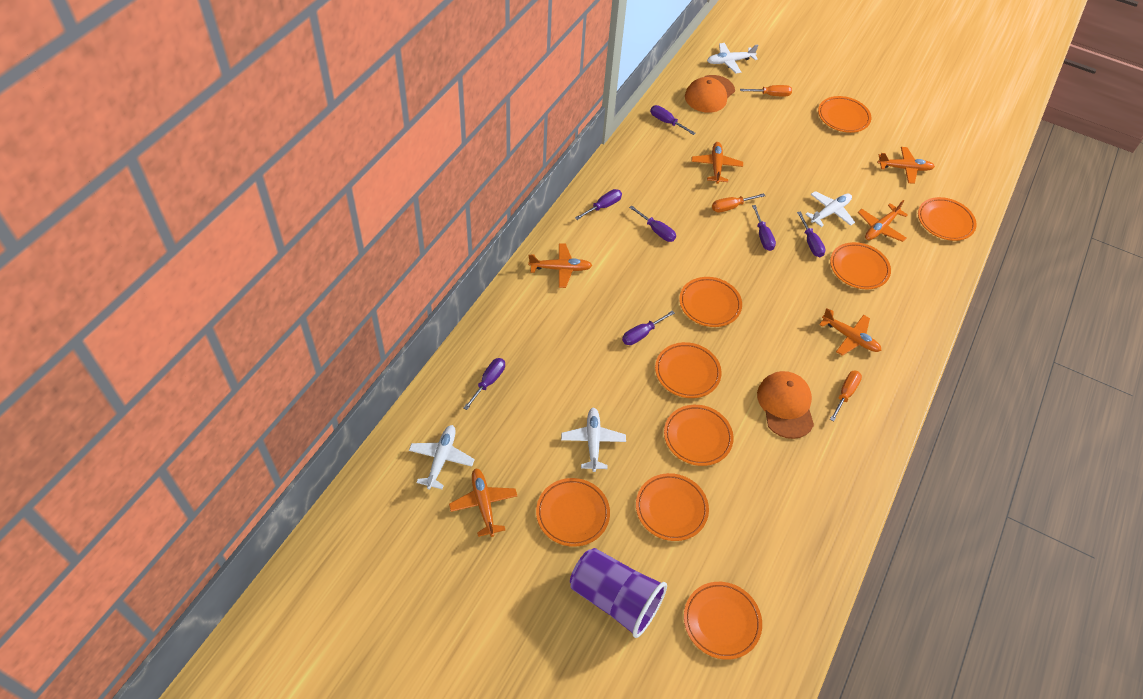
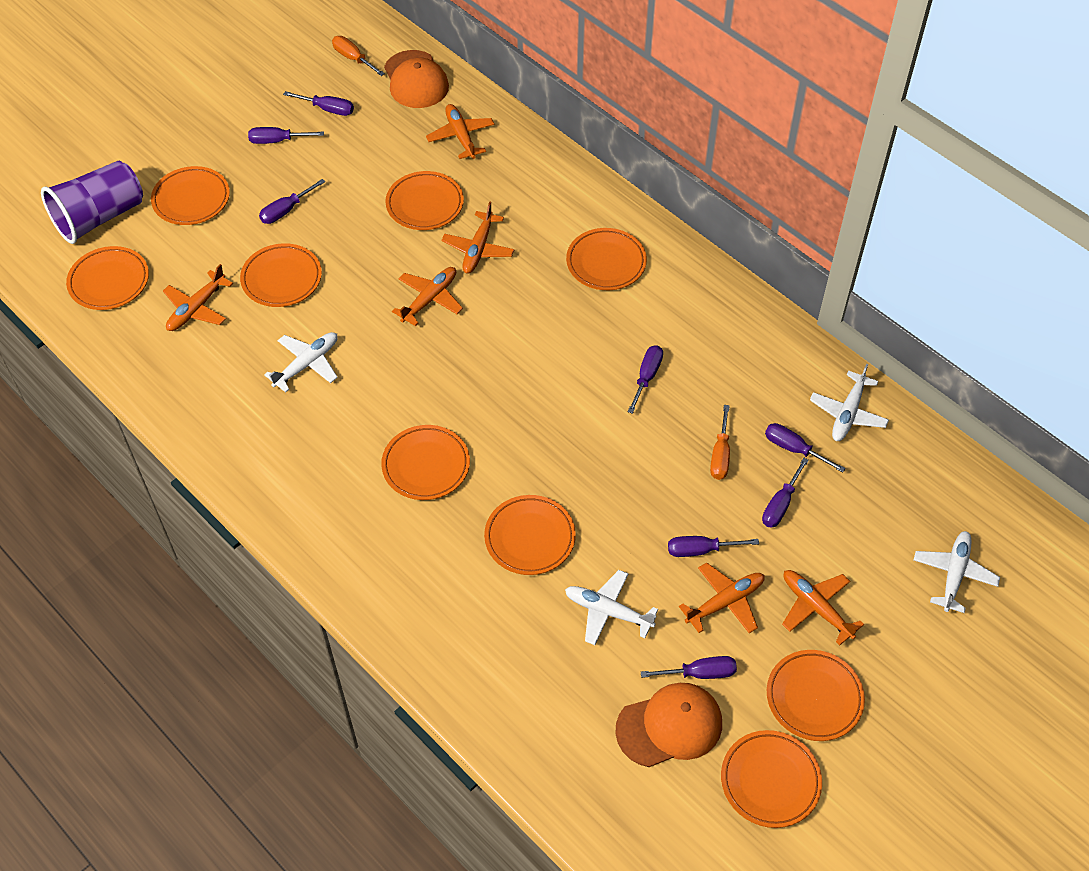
orange screwdriver: 3 -> 2
purple screwdriver: 7 -> 8

